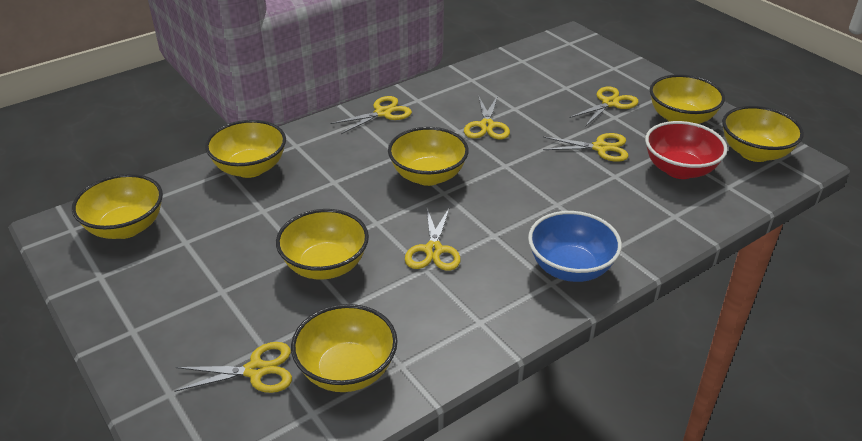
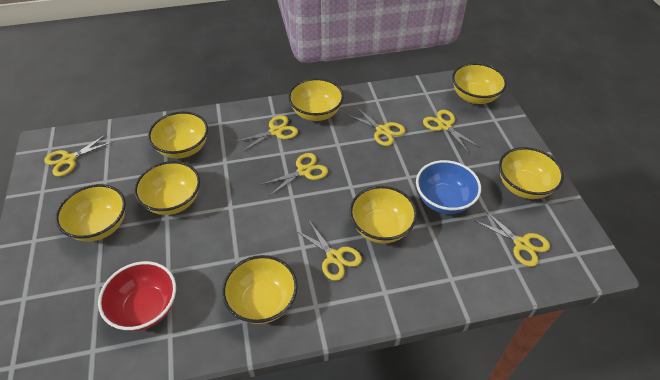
yellow bowl: 7 -> 8
yellow scissors: 6 -> 7

